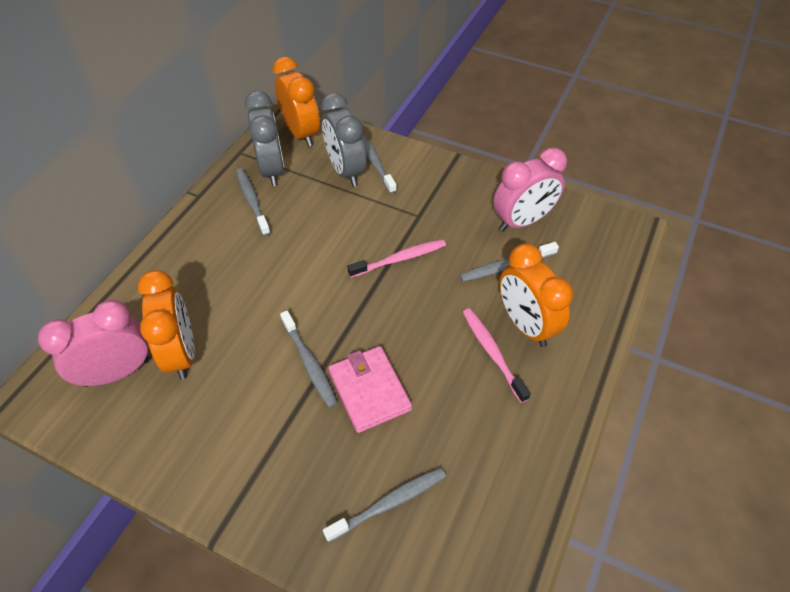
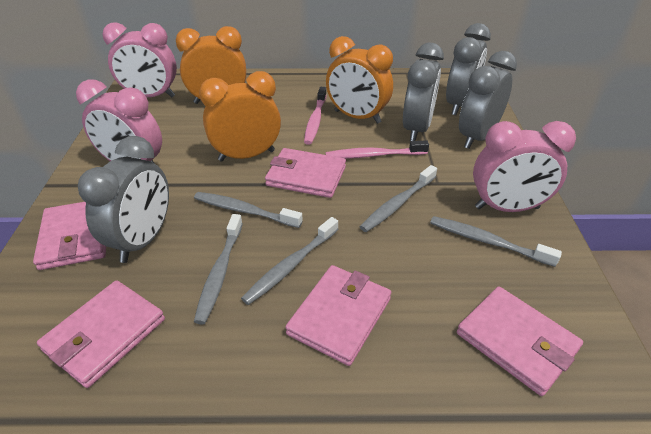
grey clock: 2 -> 4
pink clock: 2 -> 3
pink wallet: 1 -> 5

